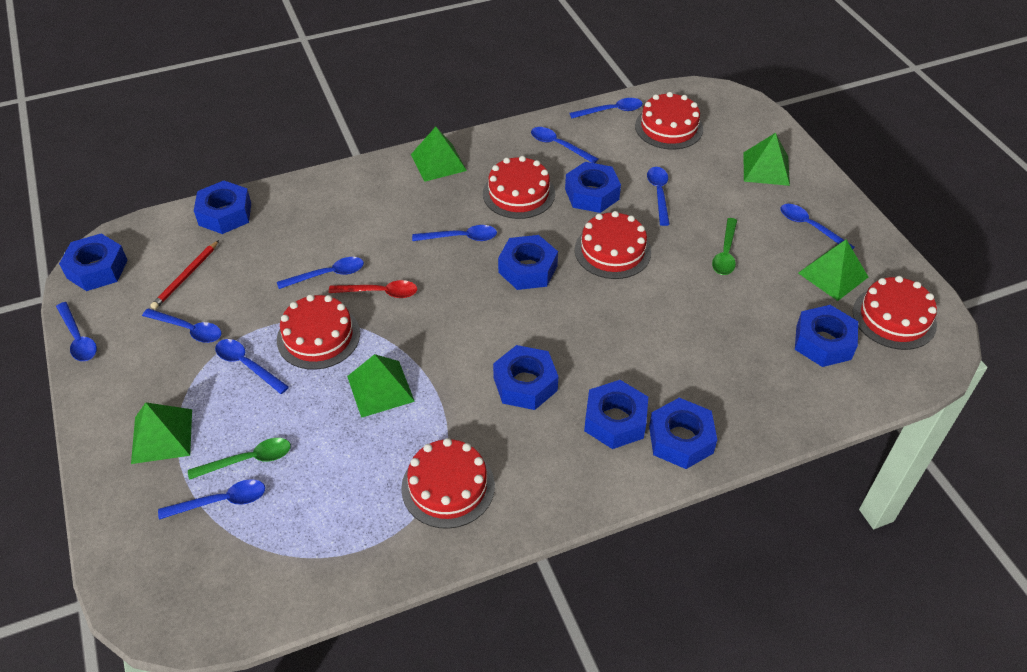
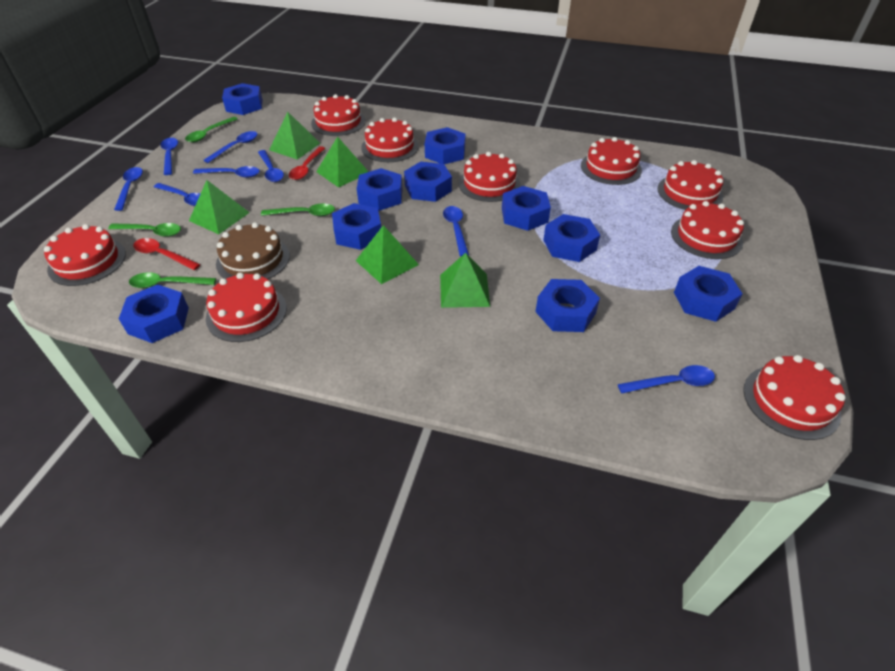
blue nut: 8 -> 10
blue spoon: 10 -> 8
brown cake: 0 -> 1
green spoon: 2 -> 4
red cake: 6 -> 9
red pencil: 1 -> 0
red spoon: 1 -> 2

